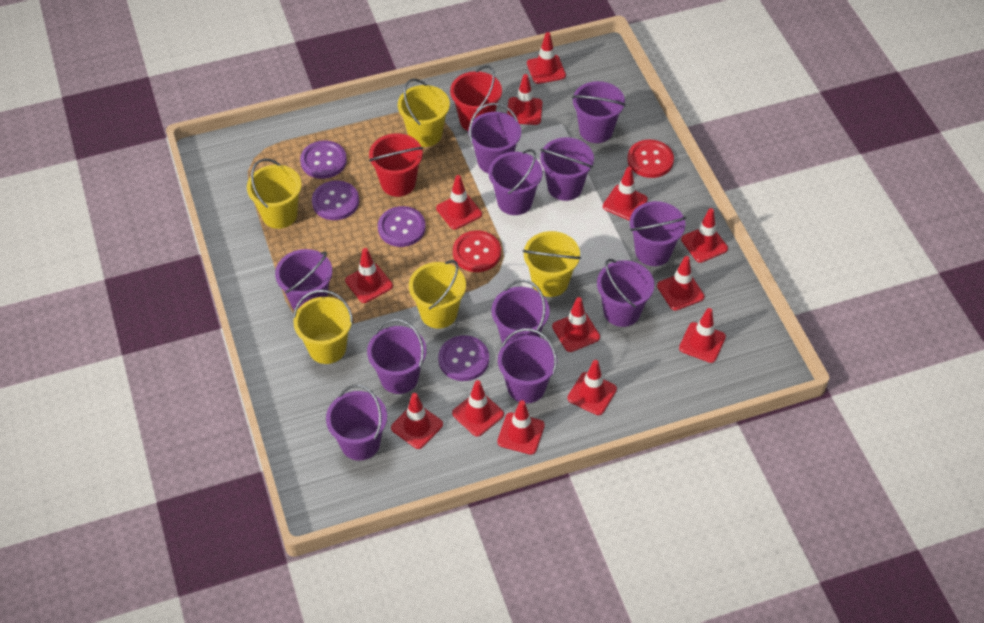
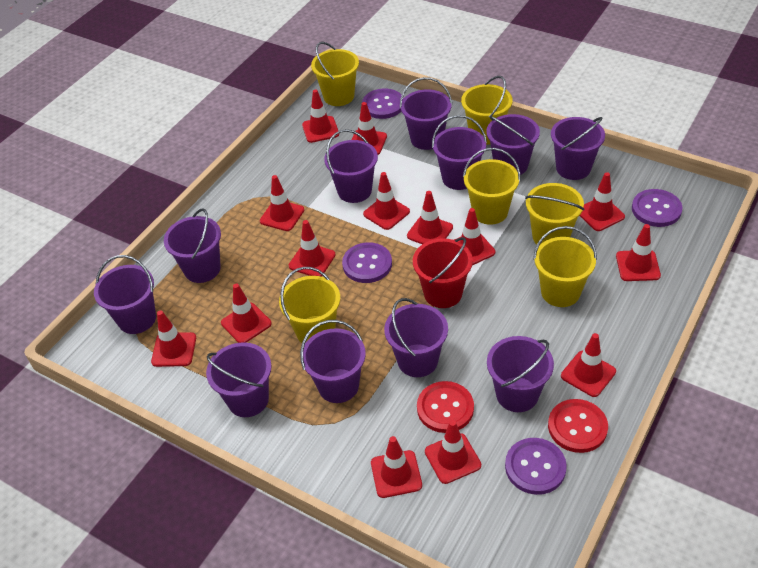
red bucket: 2 -> 1
red traffic cone: 13 -> 14
yellow bucket: 5 -> 6

